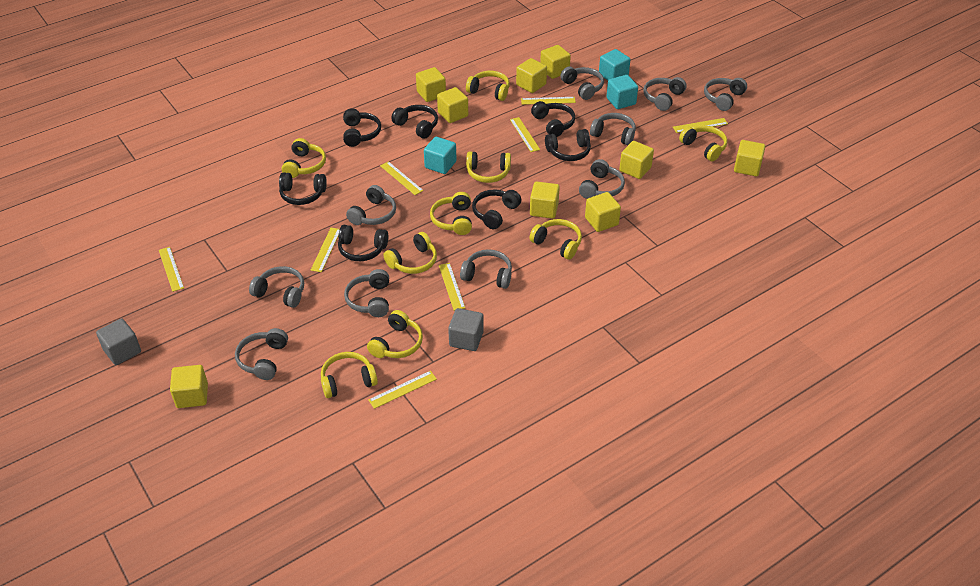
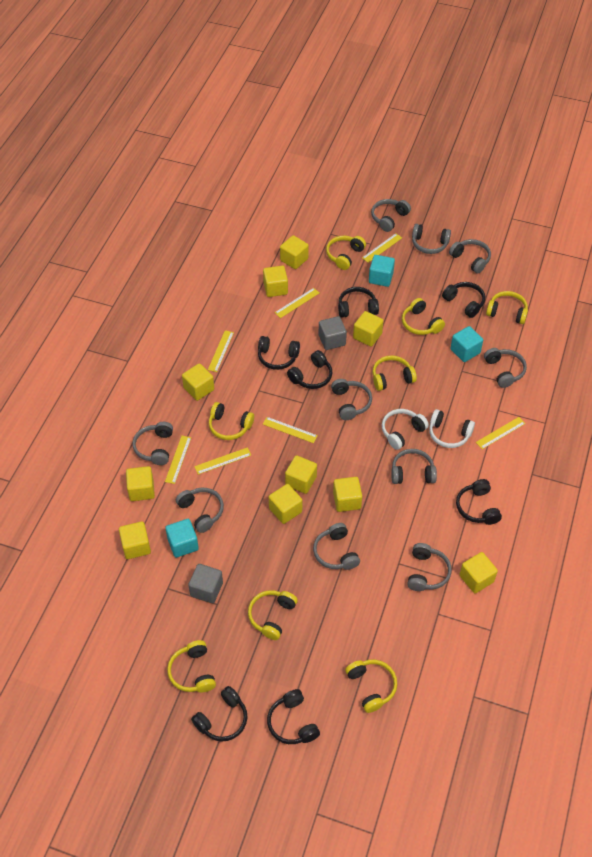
white headphones: 0 -> 2
yellow cube: 9 -> 10
yellow headphones: 9 -> 8
yellow ruler: 8 -> 7

